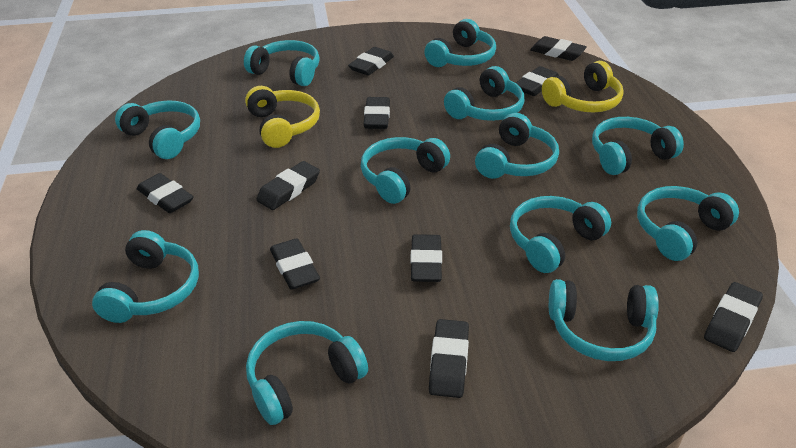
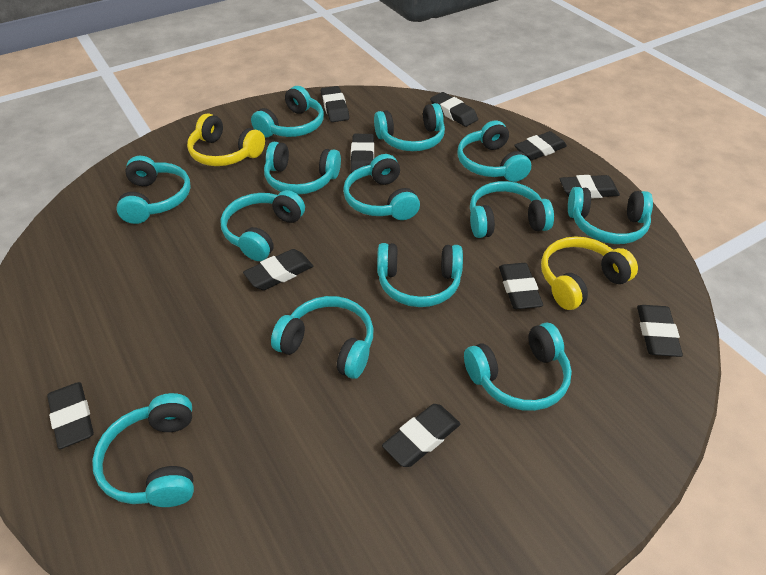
turquoise headphones: 12 -> 13

